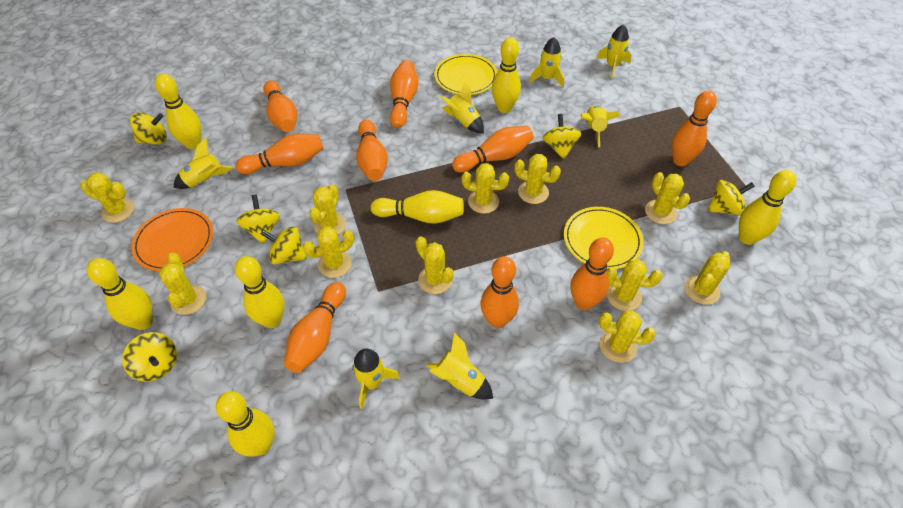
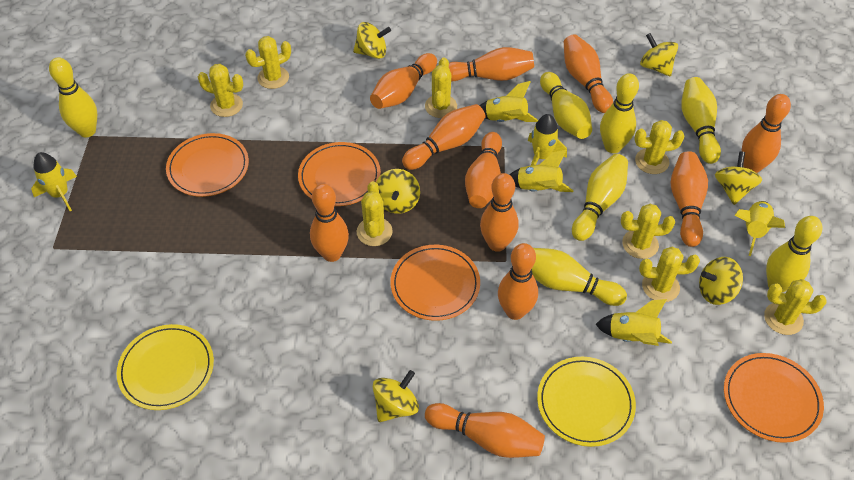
orange bowling pin: 9 -> 11
orange plate: 1 -> 4
yellow cactus: 11 -> 8
yellow rocket: 7 -> 6

